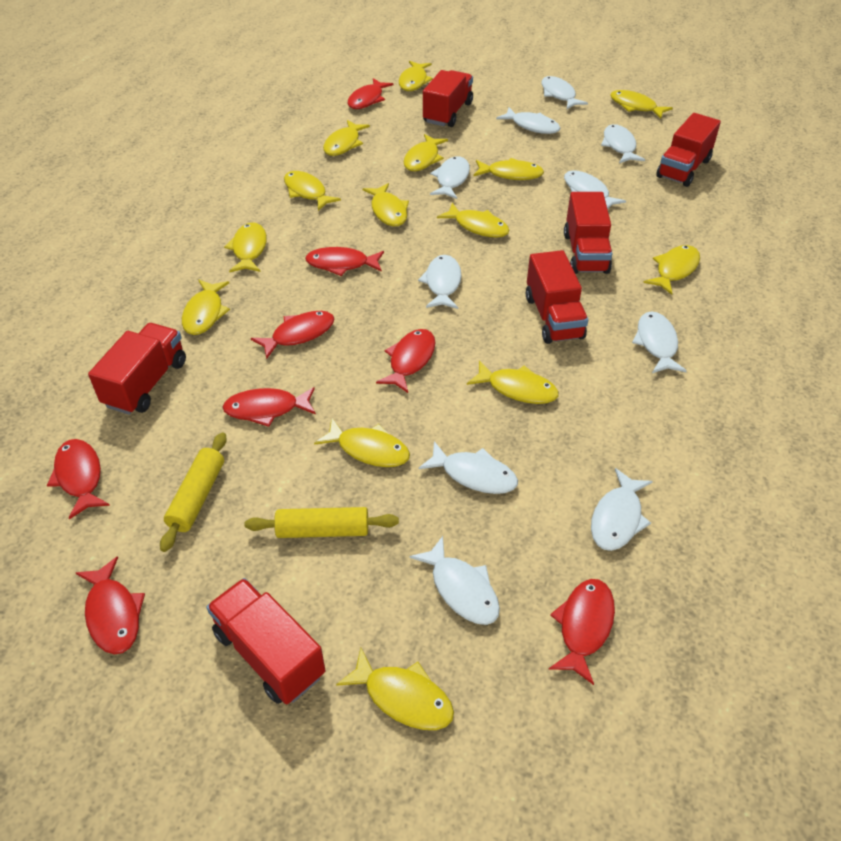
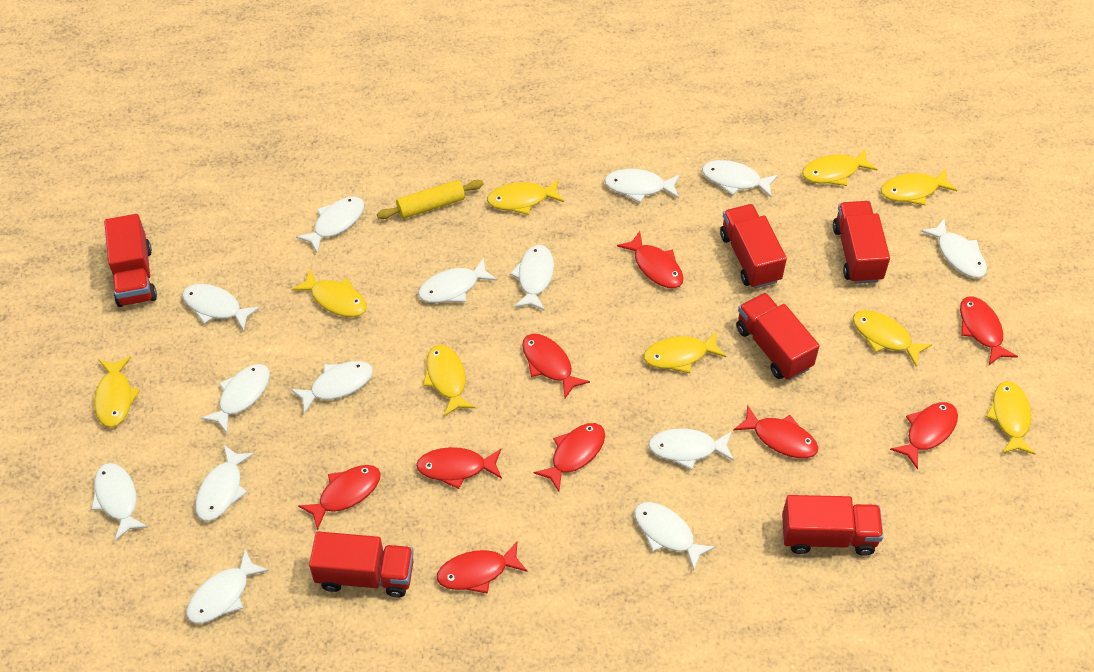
red fish: 8 -> 9
white fish: 10 -> 14
yellow fish: 14 -> 9
yellow rolling pin: 2 -> 1

